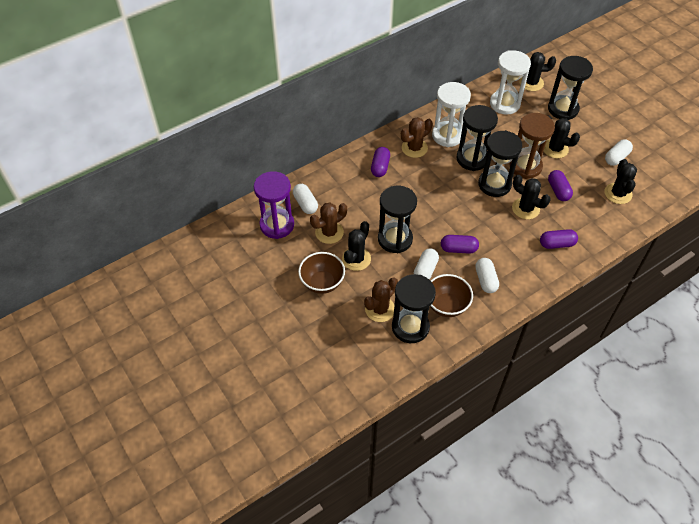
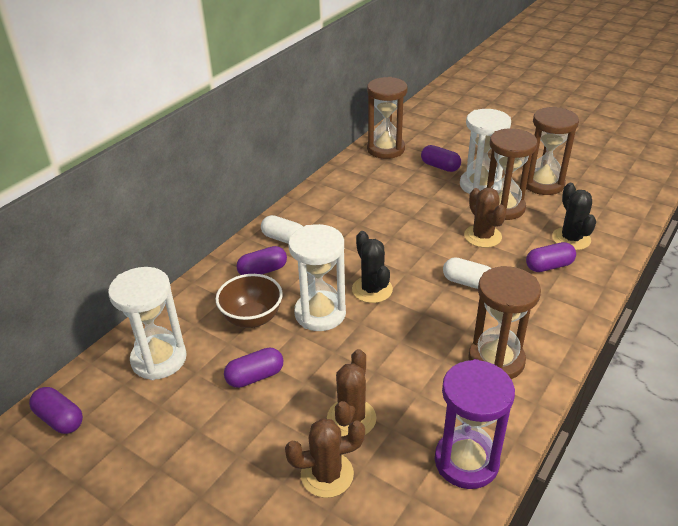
black cactus: 5 -> 2
black hourglass: 5 -> 0
brown bowl: 2 -> 1
brown hourglass: 1 -> 4
purple capsule: 4 -> 5
white capsule: 4 -> 2
white hourglass: 2 -> 3

